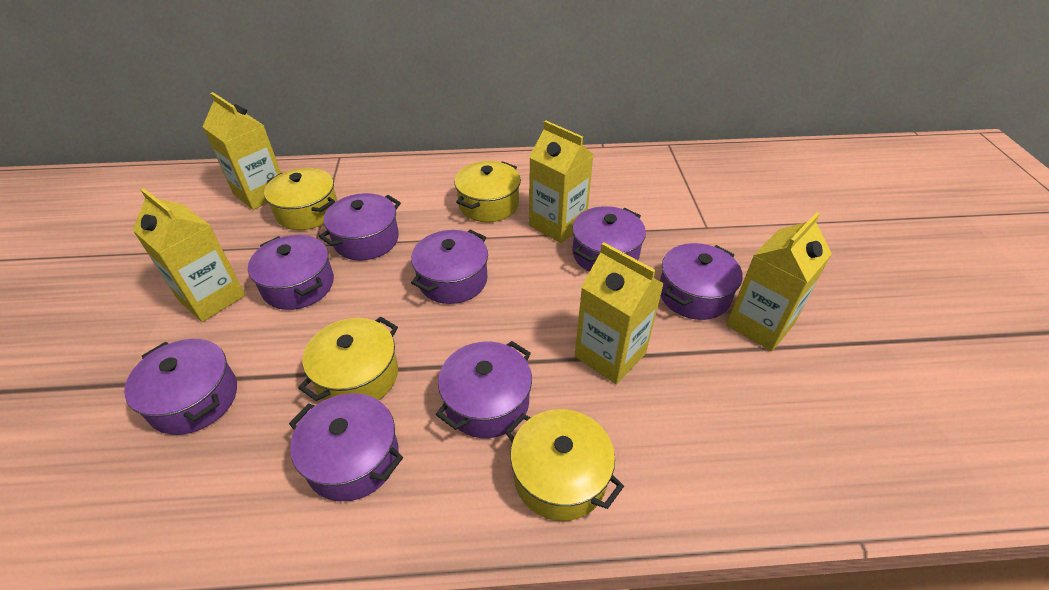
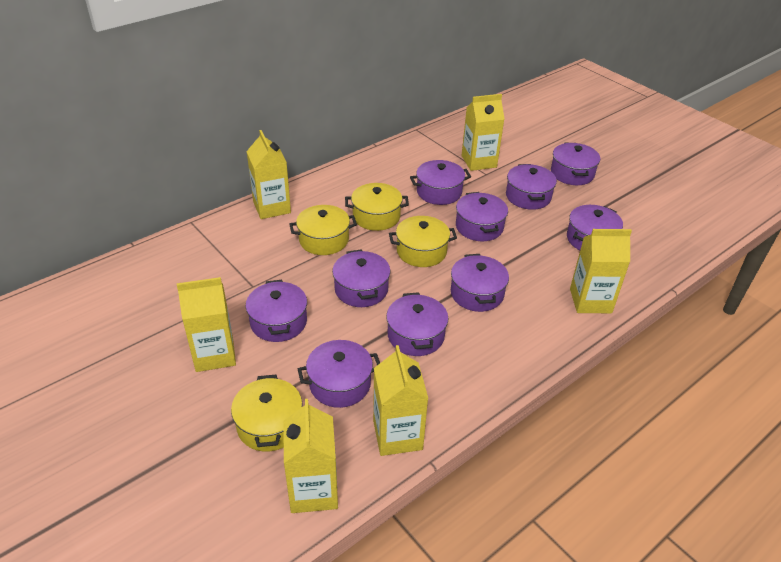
purple pot: 8 -> 10
yellow carton: 5 -> 6

